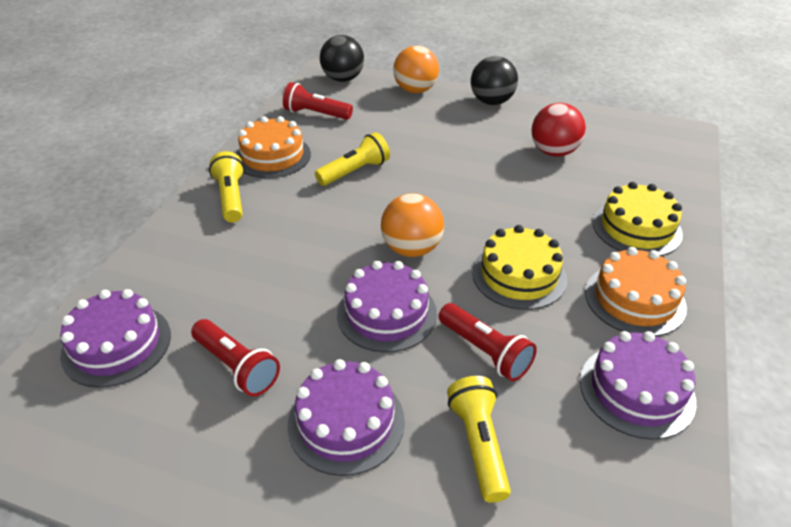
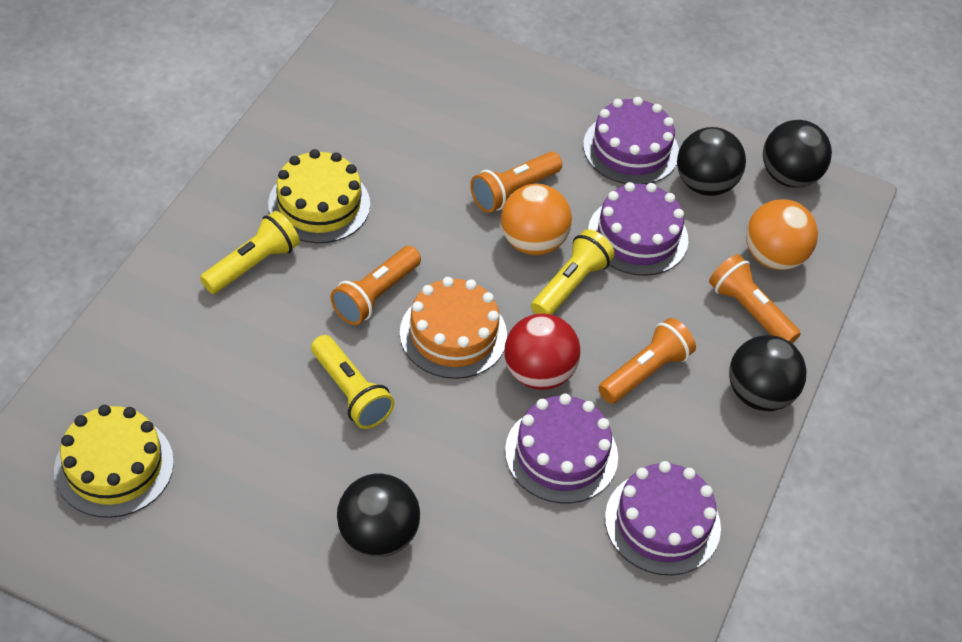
black ball: 2 -> 4
orange cake: 2 -> 1
orange flashlight: 0 -> 4
red flashlight: 3 -> 0

